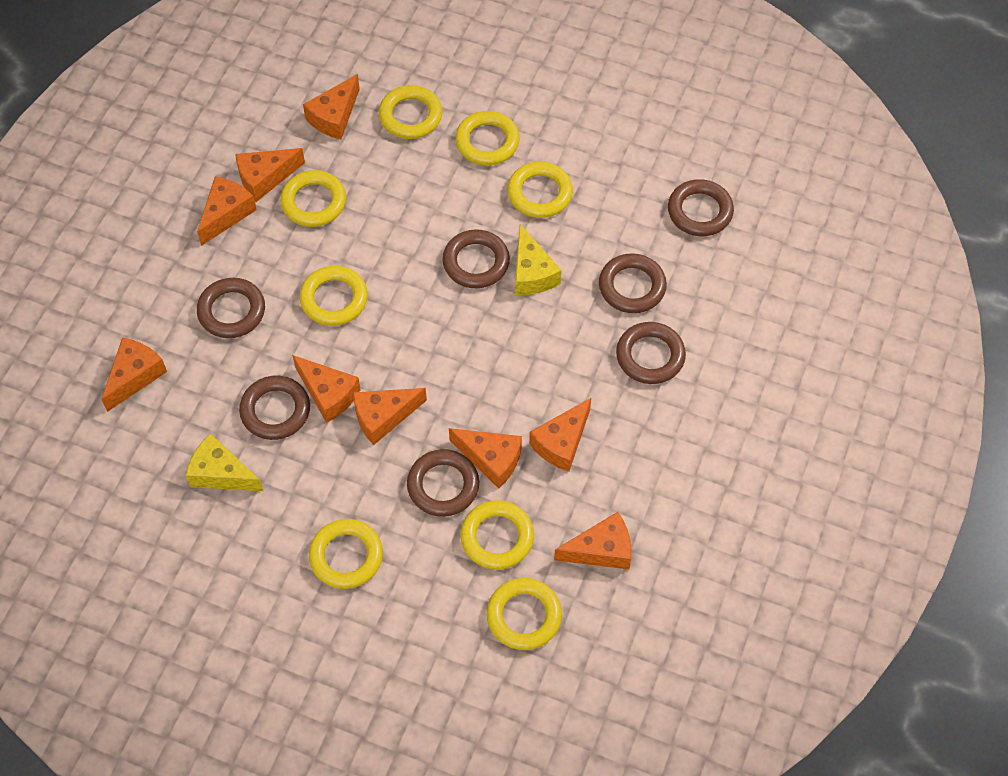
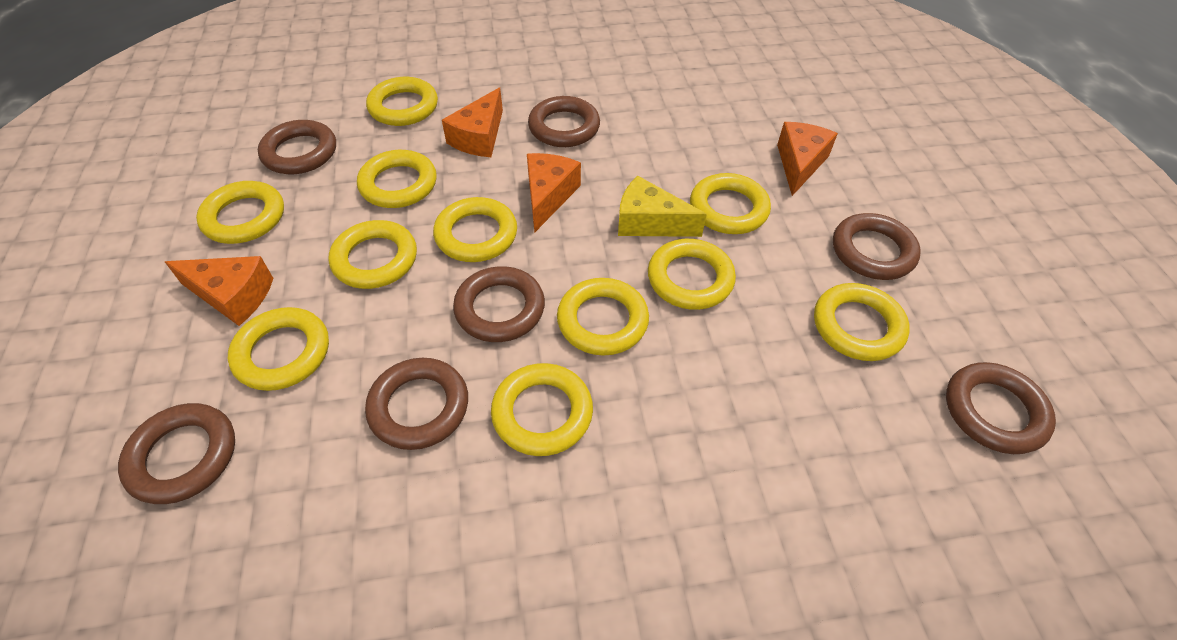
orange cheese: 9 -> 4
yellow cheese: 2 -> 1
yellow ring: 8 -> 11

